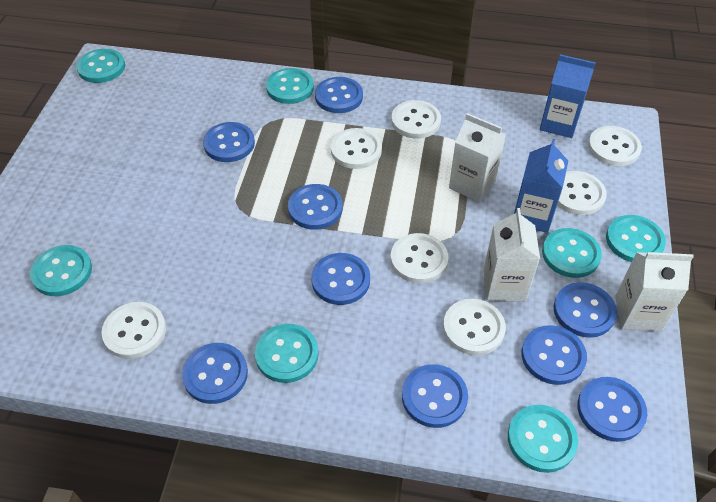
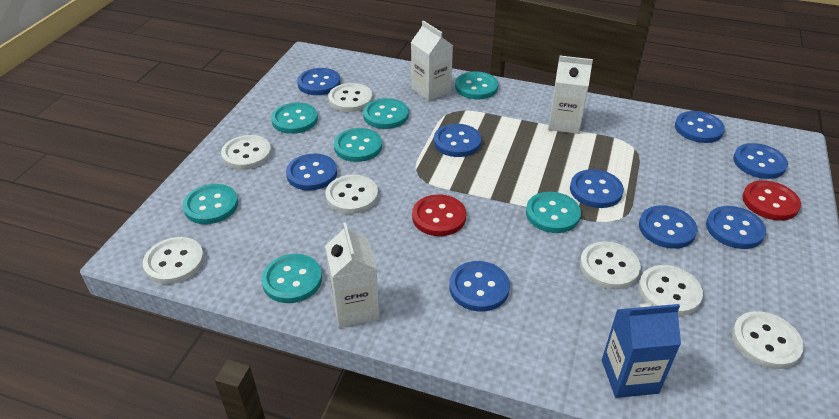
blue carton: 2 -> 1
red button: 0 -> 2

